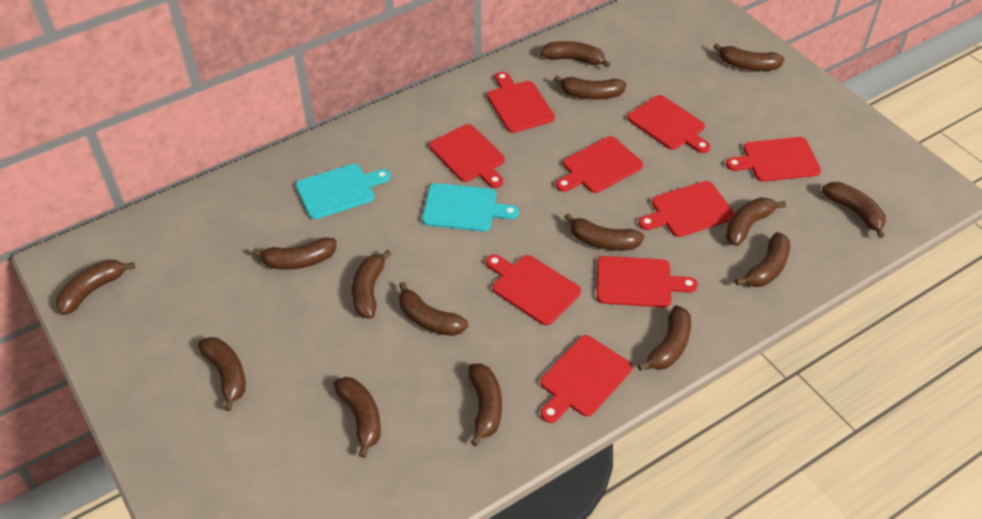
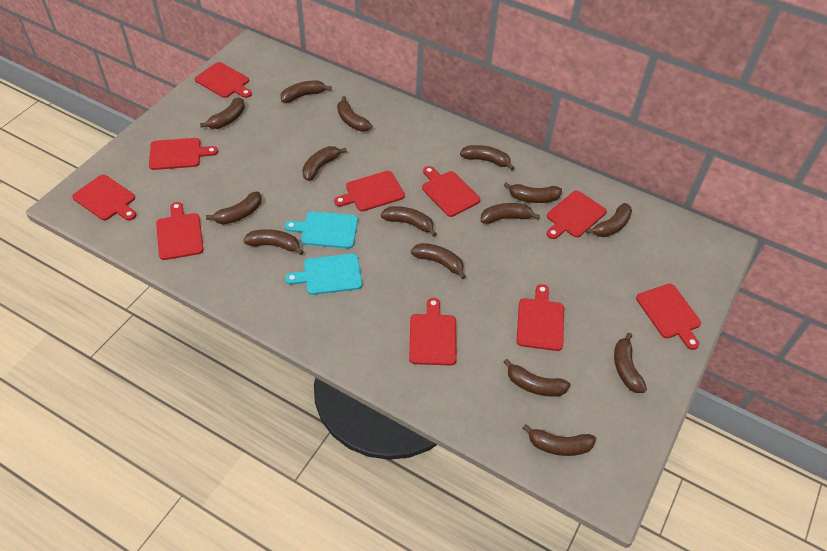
red cutting board: 9 -> 10

